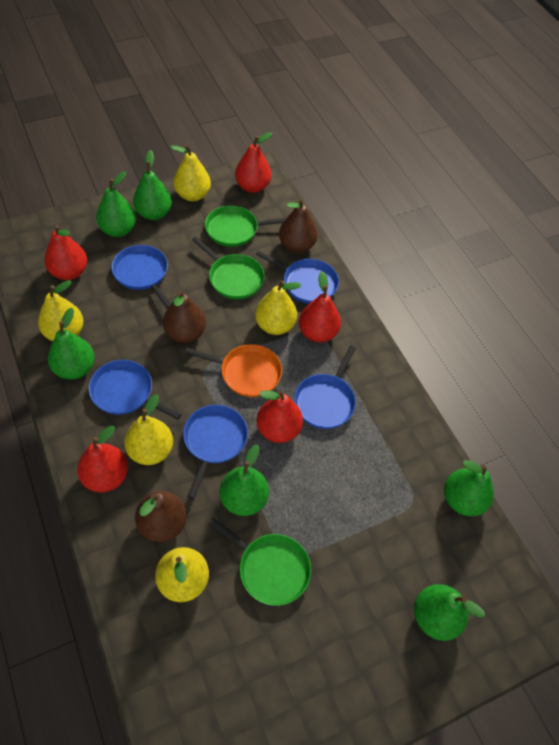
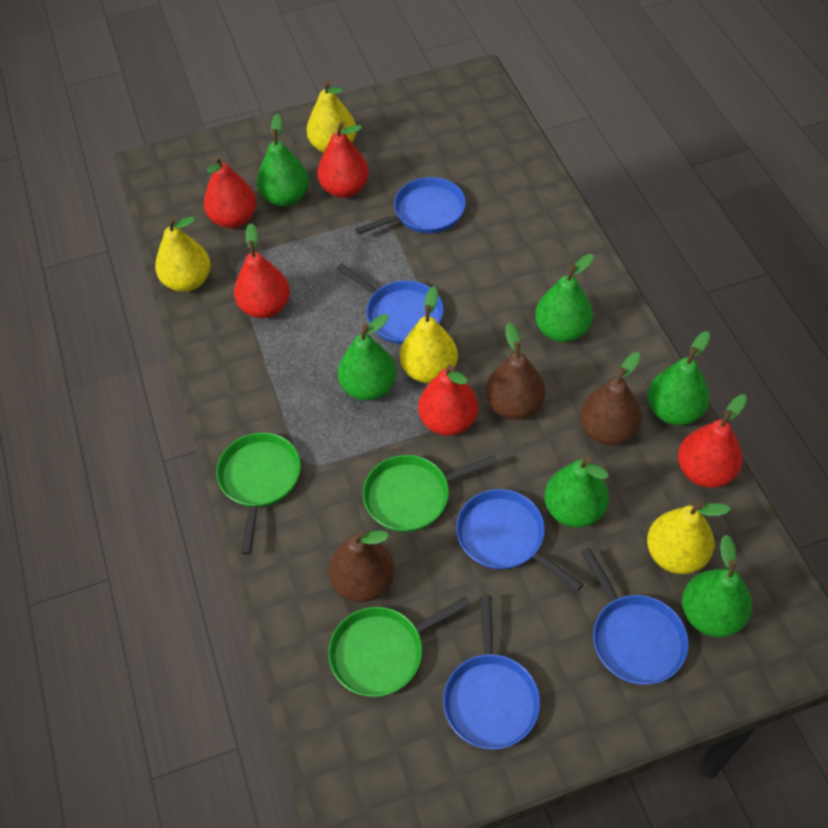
orange pan: 1 -> 0
yellow pear: 5 -> 4

